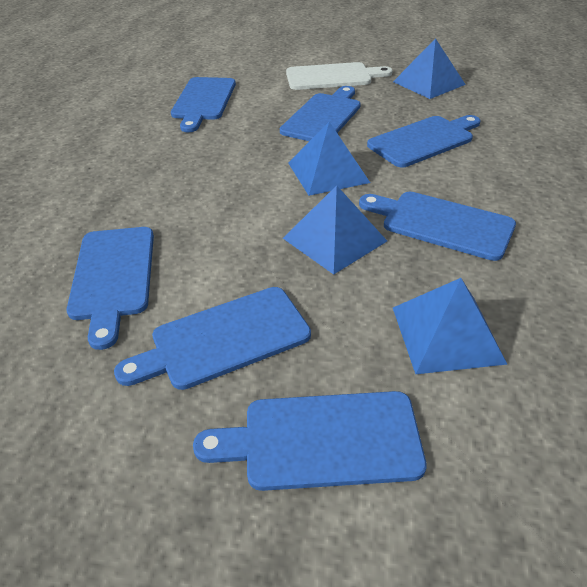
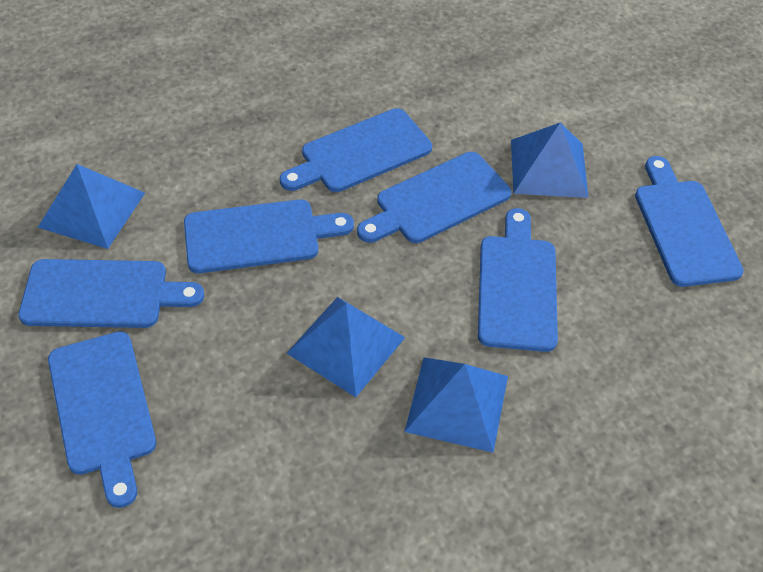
white cutting board: 1 -> 0

